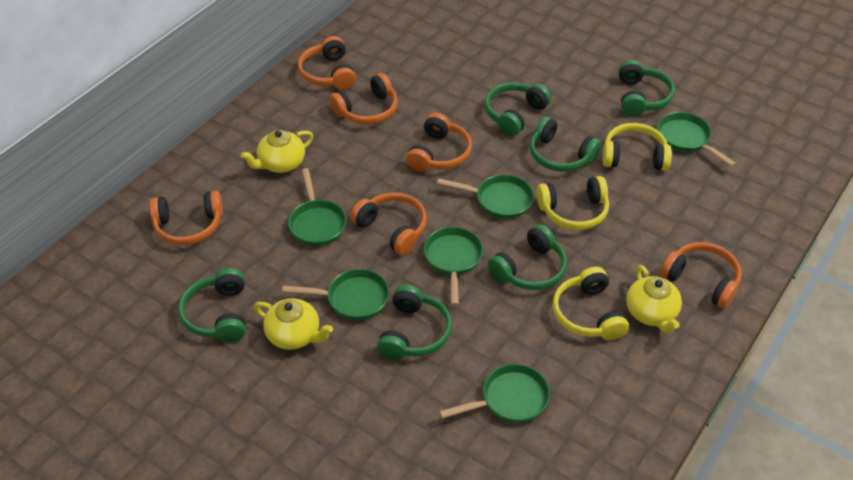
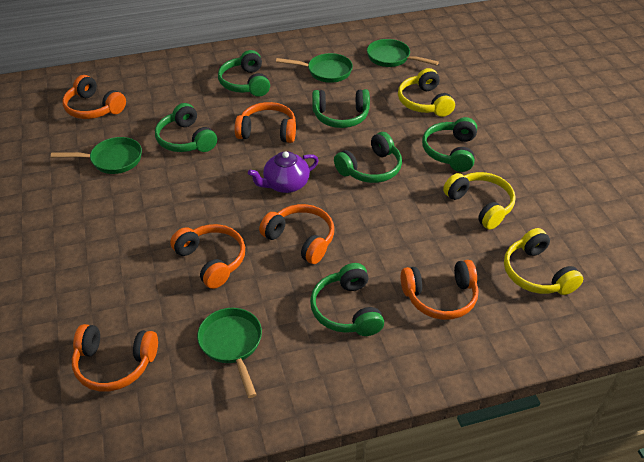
green pan: 6 -> 4
purple teapot: 0 -> 1
yellow teapot: 3 -> 0

